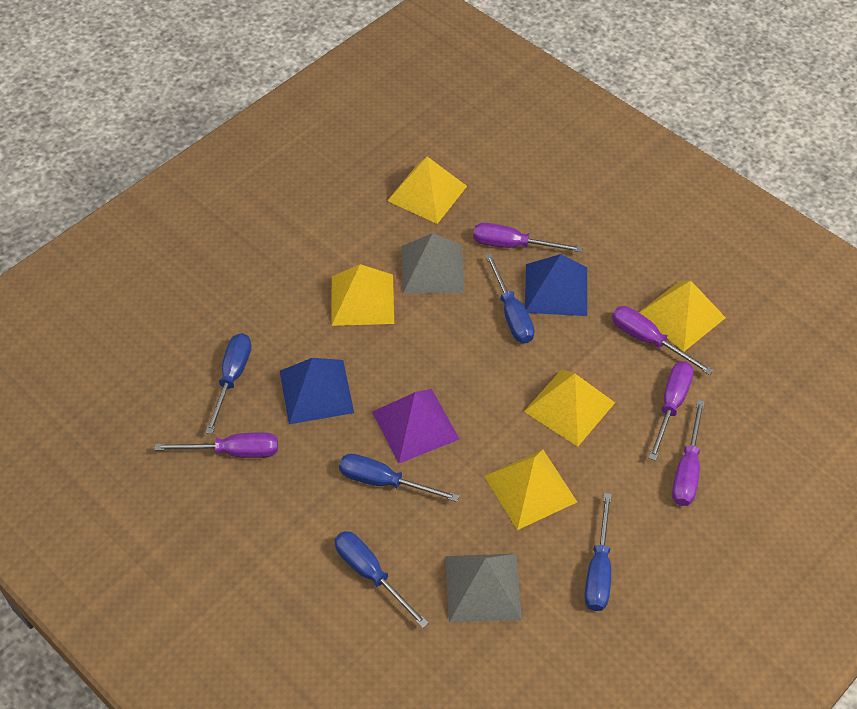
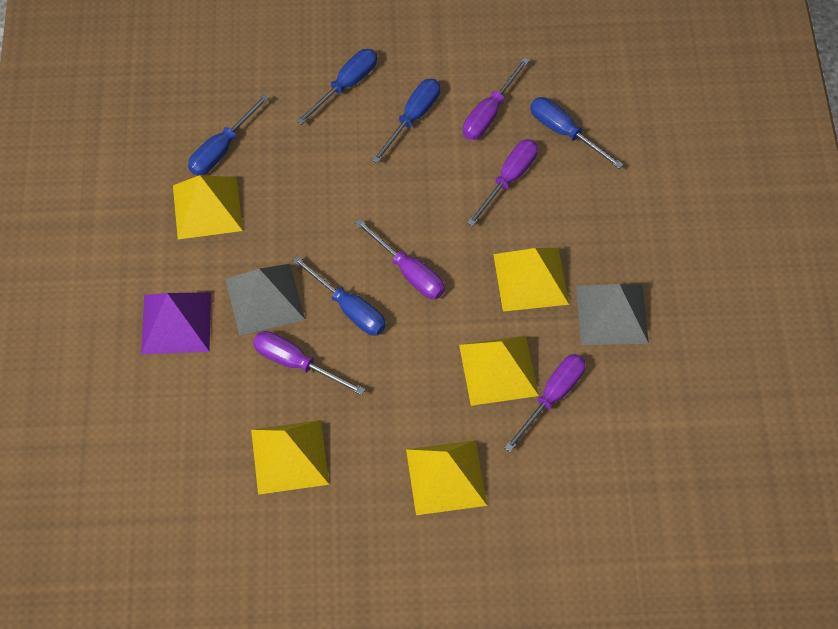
blue pyramid: 2 -> 0

